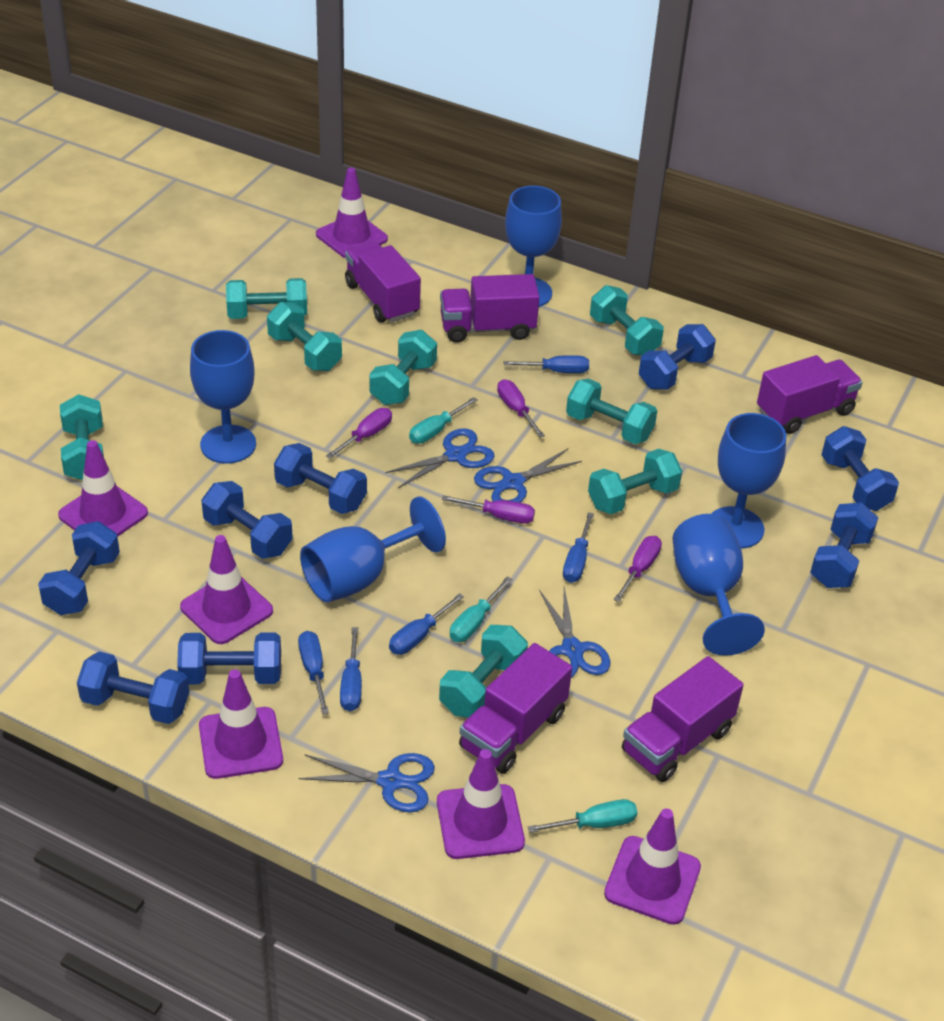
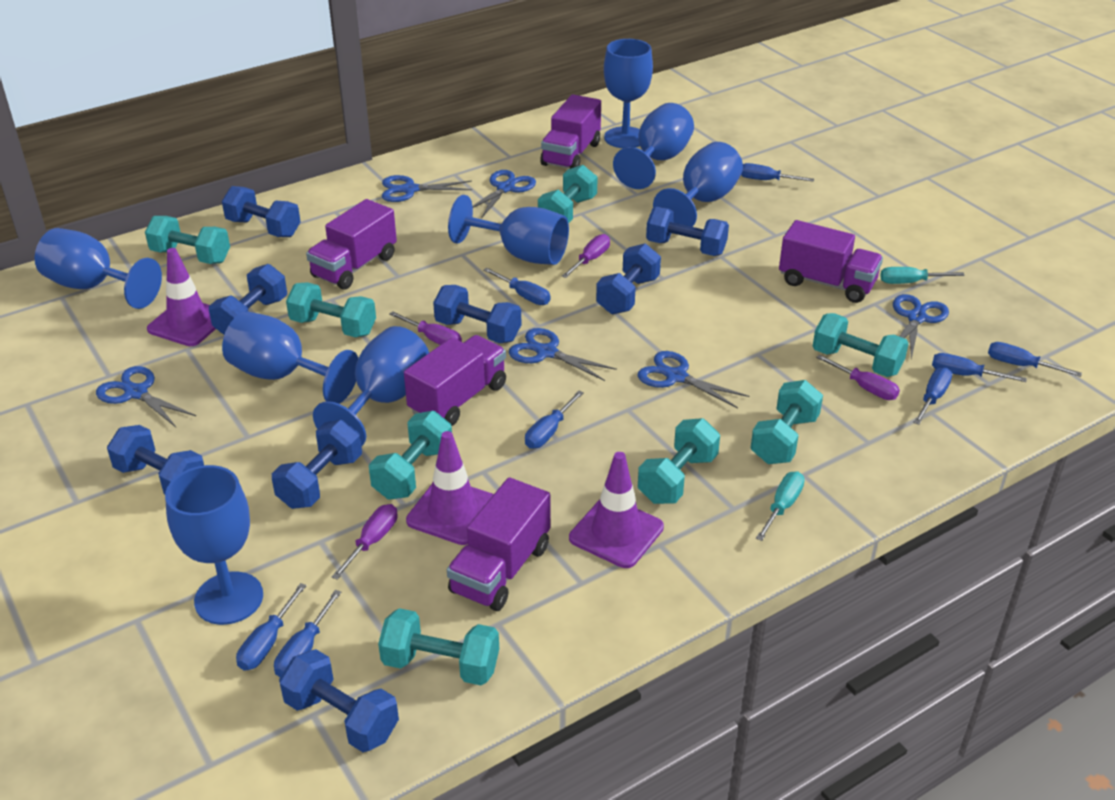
blue goblet: 5 -> 8
blue scissors: 4 -> 6
blue screwdriver: 5 -> 8
purple traffic cone: 6 -> 3
turquoise screwdriver: 3 -> 2

